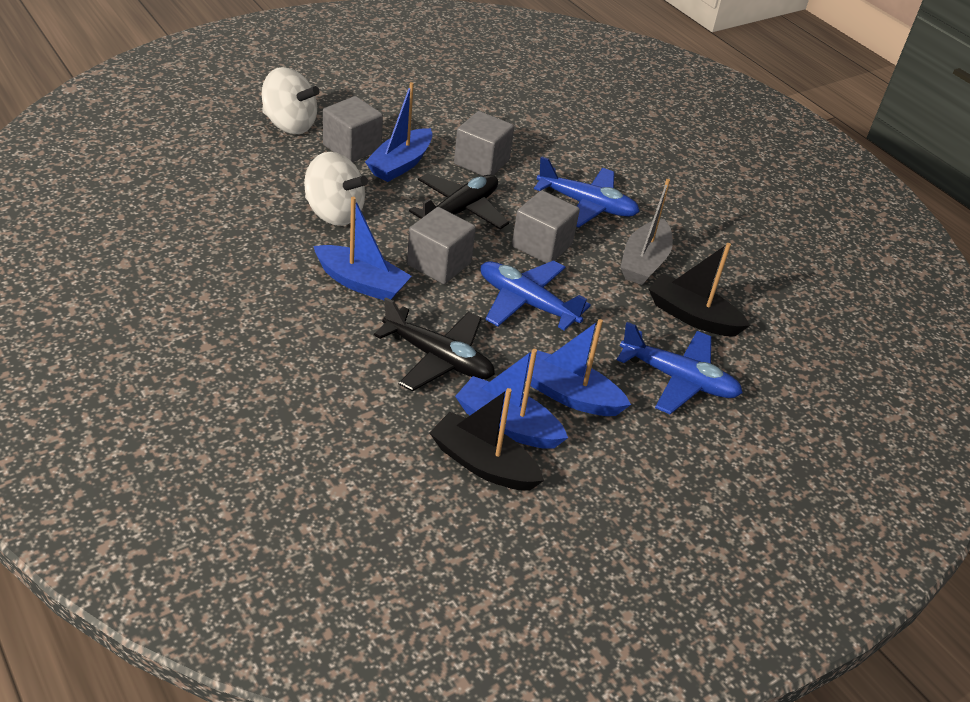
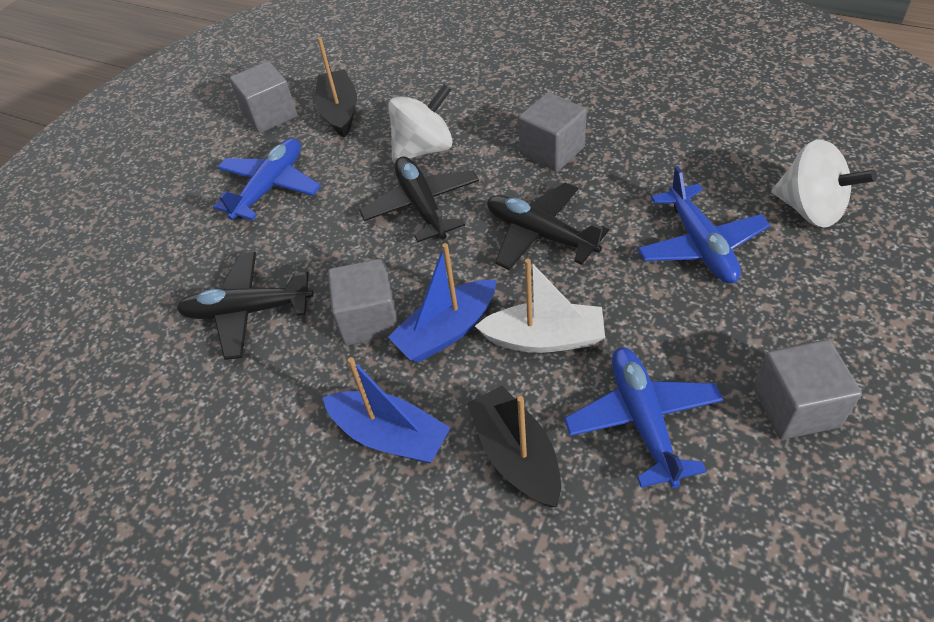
black plane: 2 -> 3
blue boat: 4 -> 2
grey boat: 1 -> 0
white boat: 0 -> 1

